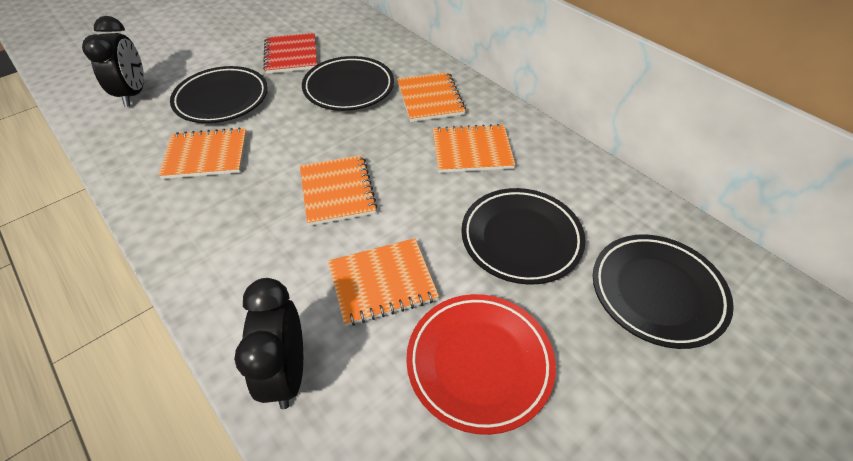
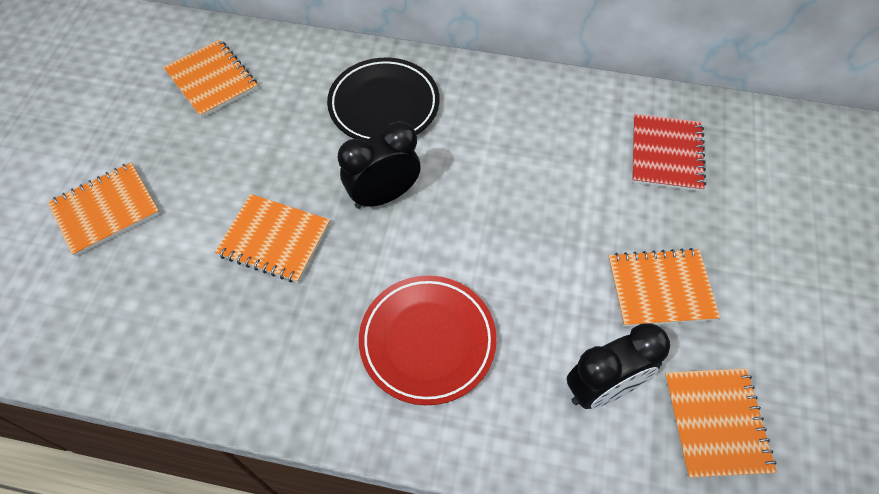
black plate: 4 -> 1

